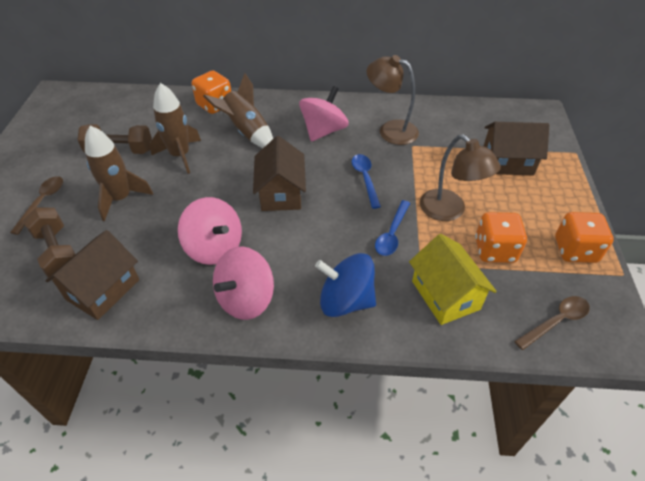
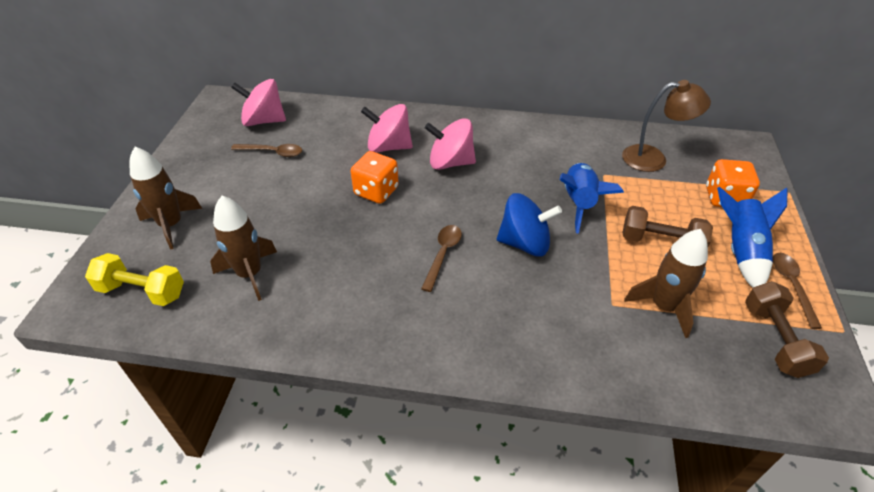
blue rocket: 0 -> 2
blue spoon: 2 -> 0
brown house: 3 -> 0
brown lamp: 2 -> 1
brown spoon: 2 -> 3
orange dice: 3 -> 2
yellow dumbbell: 0 -> 1
yellow house: 1 -> 0

